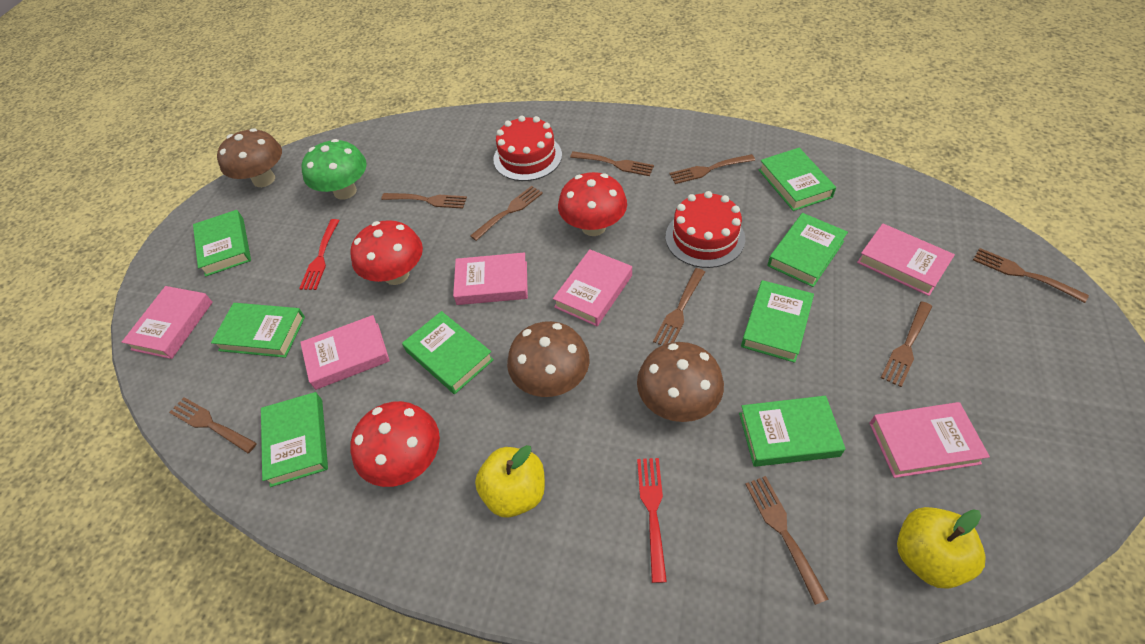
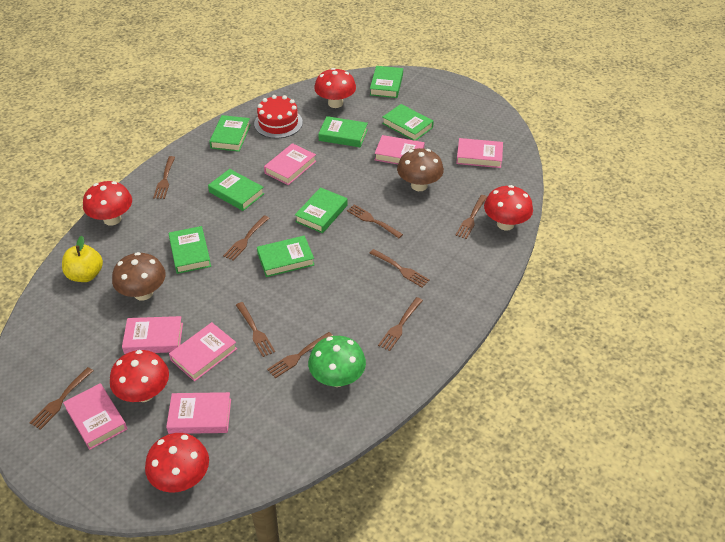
brown mushroom: 3 -> 2
pink book: 6 -> 7
red cake: 2 -> 1
red fork: 2 -> 0
red mushroom: 3 -> 5
yellow apple: 2 -> 1

